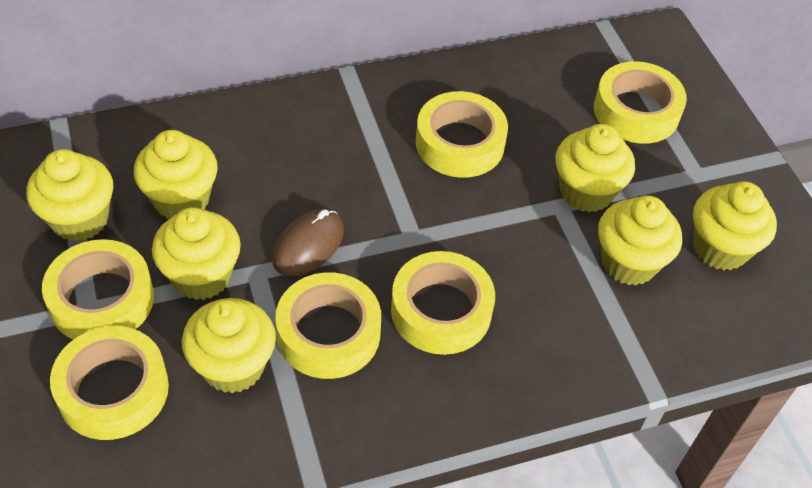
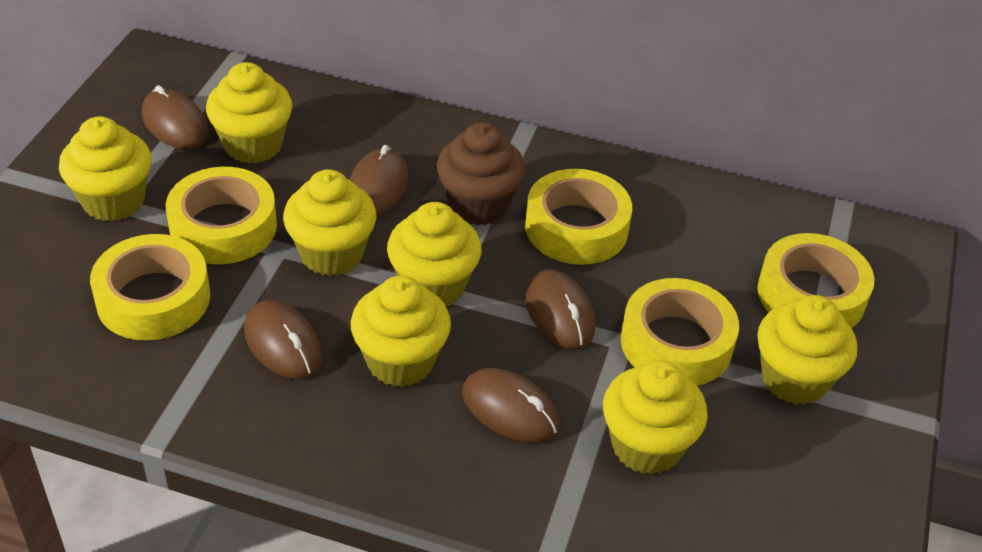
brown cupcake: 0 -> 1
brown mouse: 1 -> 5
yellow tape: 6 -> 5

